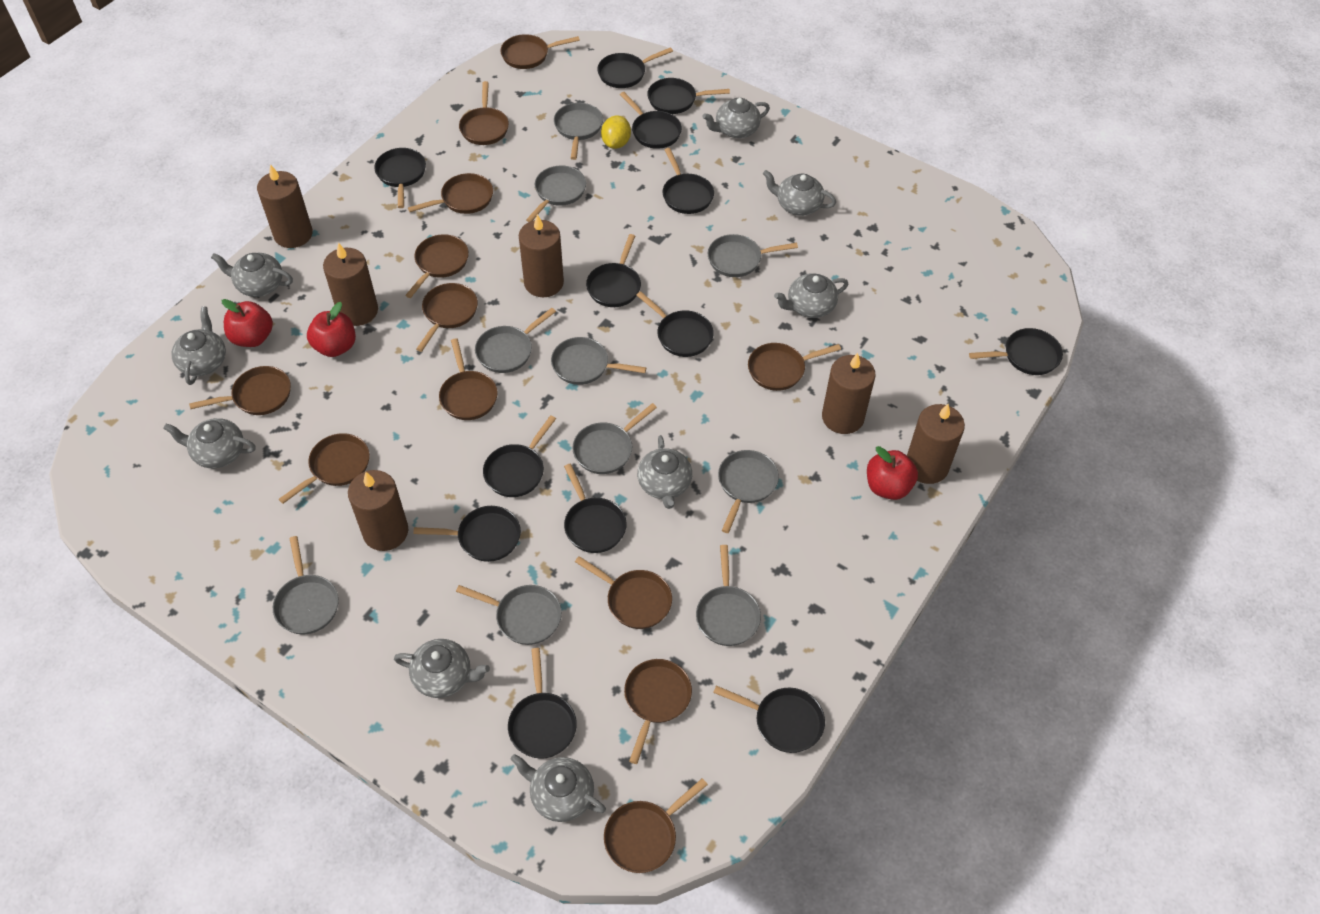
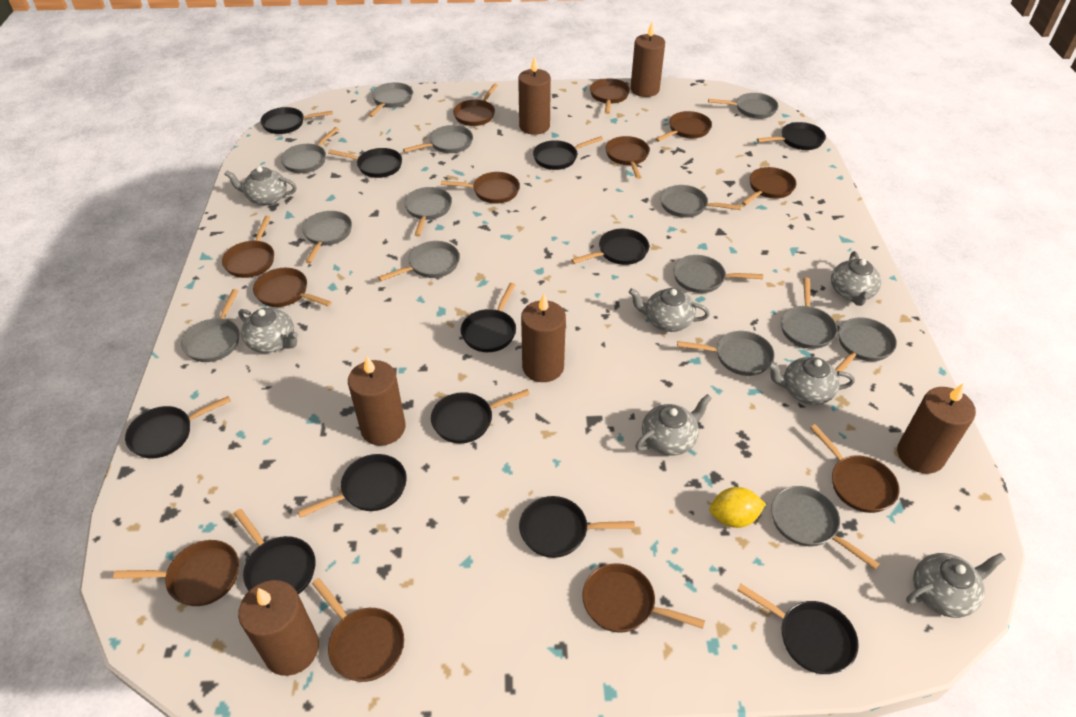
black pan: 13 -> 12
grey pan: 10 -> 14
grey teapot: 9 -> 7
red apple: 3 -> 0

